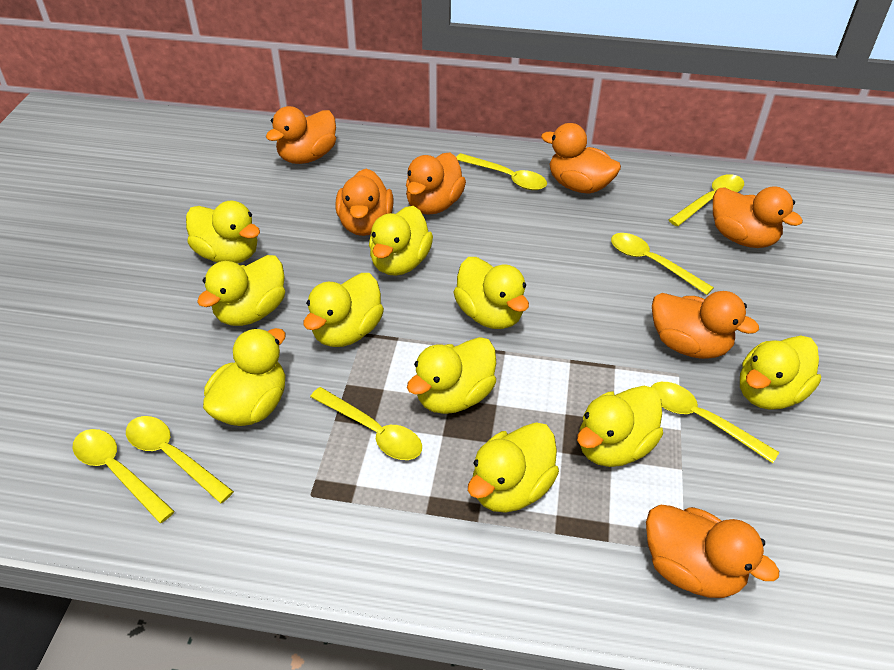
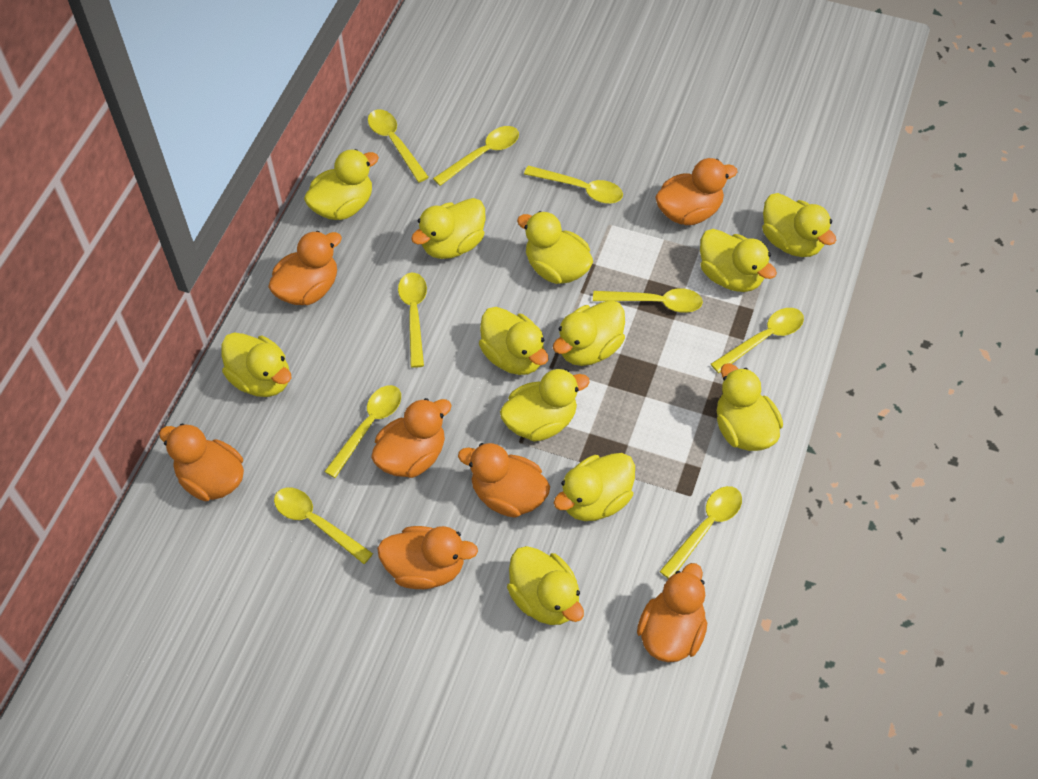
yellow duck: 10 -> 12
yellow spoon: 7 -> 9

